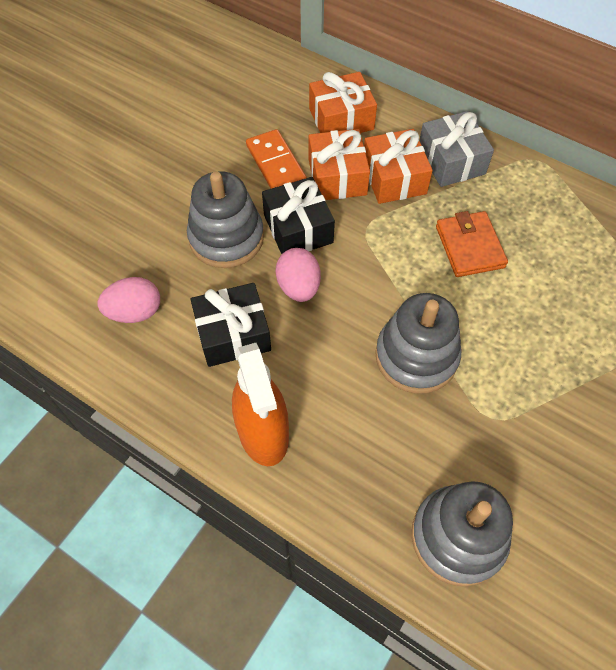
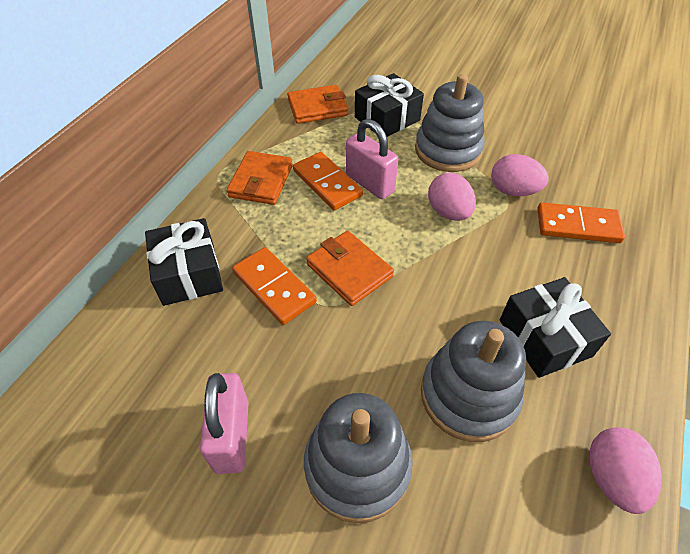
black gift: 2 -> 3
grey gift: 1 -> 0
orange domino: 1 -> 3
orange gift: 3 -> 0
orange spray bottle: 1 -> 0
orange wallet: 1 -> 3
pink egg: 2 -> 3
pink padlock: 0 -> 2

